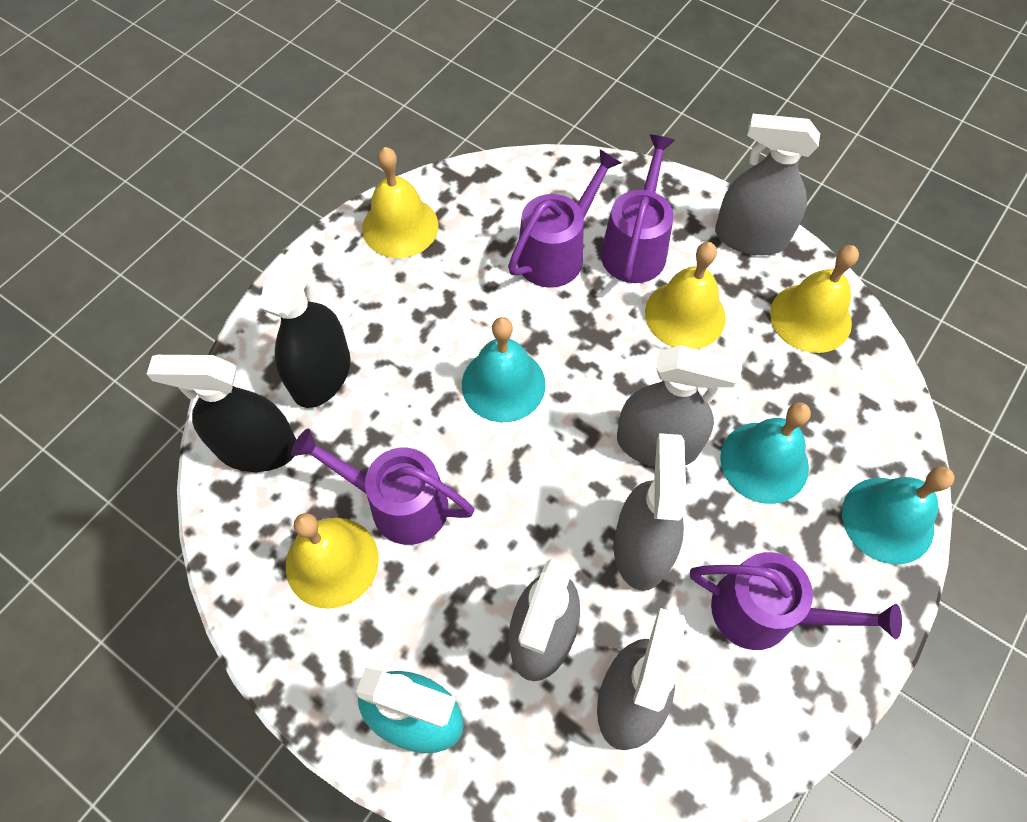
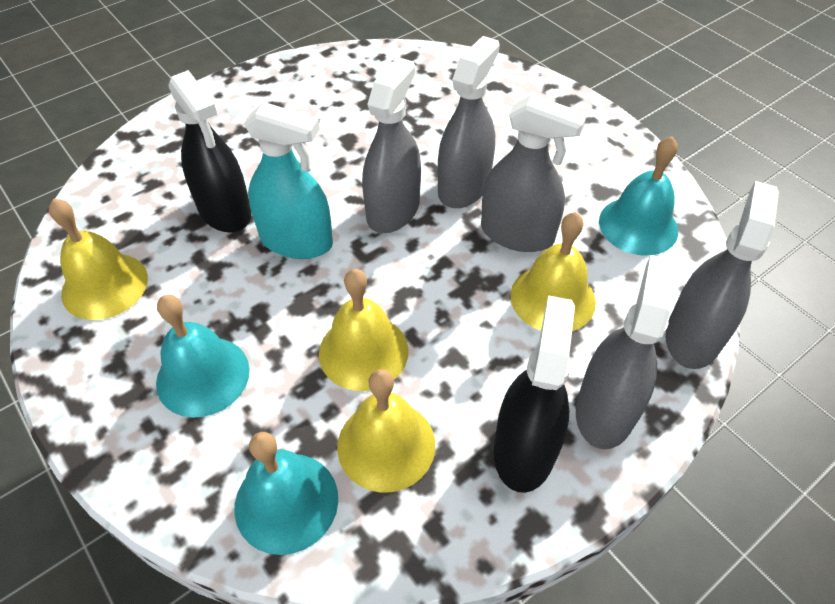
purple watering can: 4 -> 0

